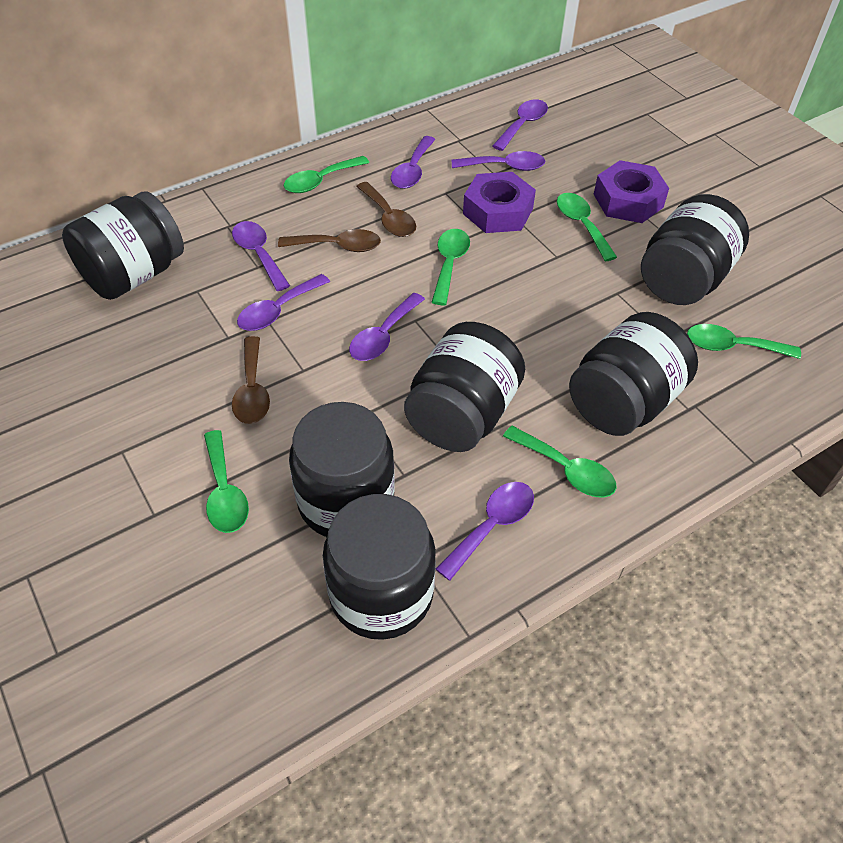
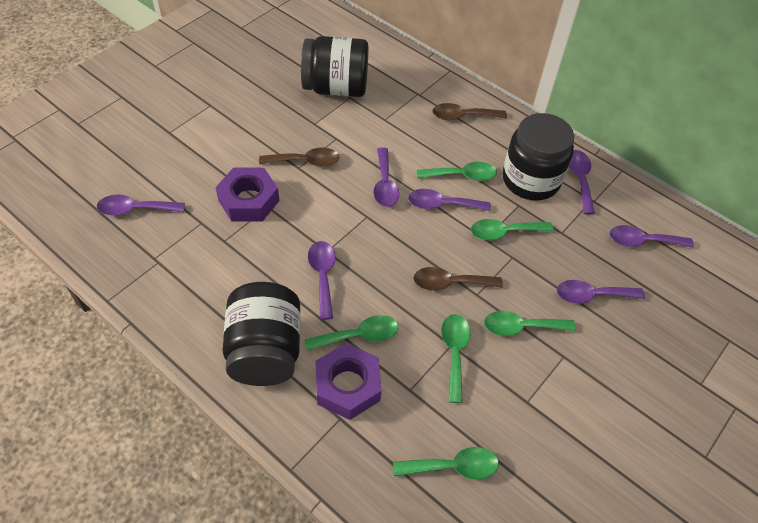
black jar: 6 -> 3

